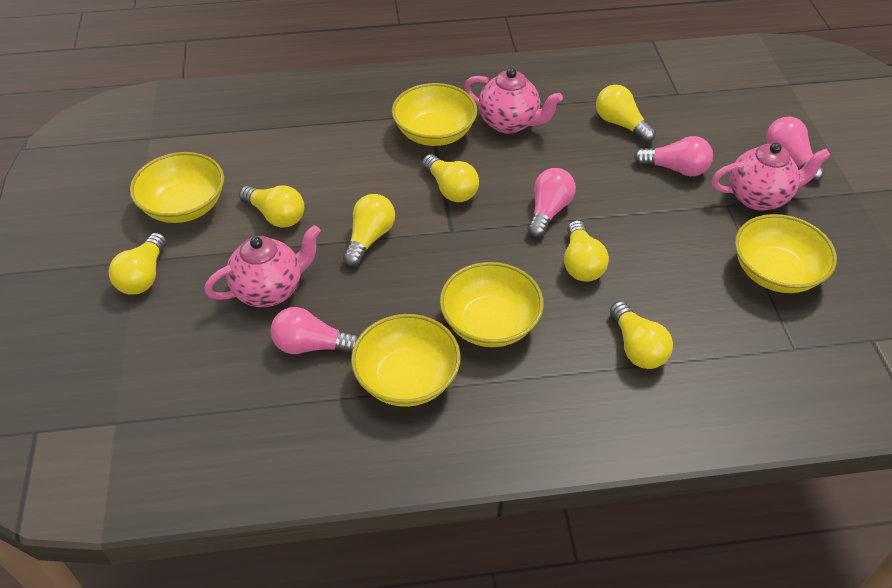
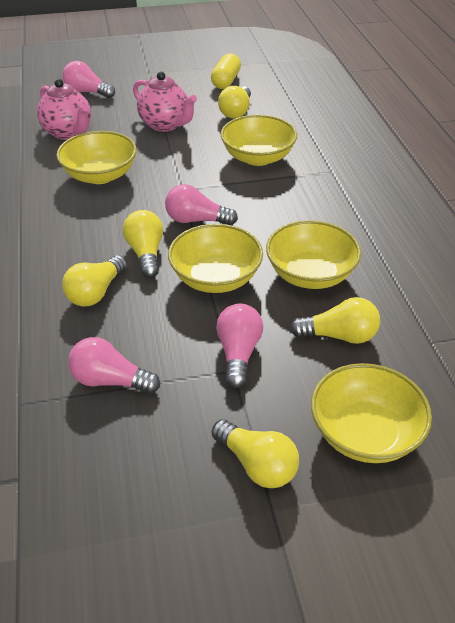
pink teapot: 3 -> 2
yellow capsule: 0 -> 1
yellow light bulb: 7 -> 5

